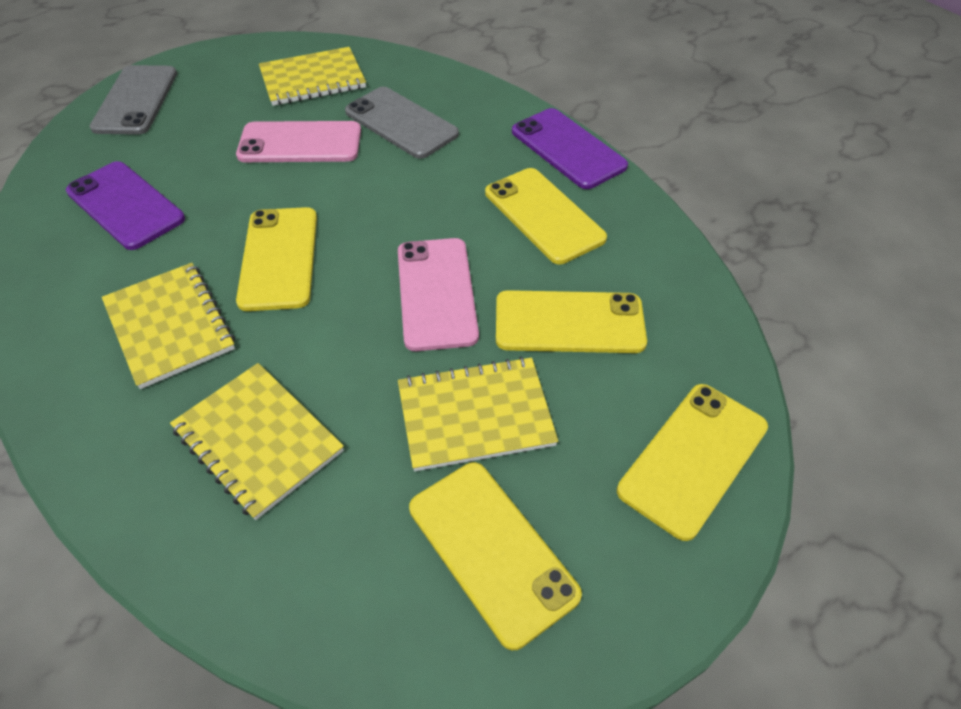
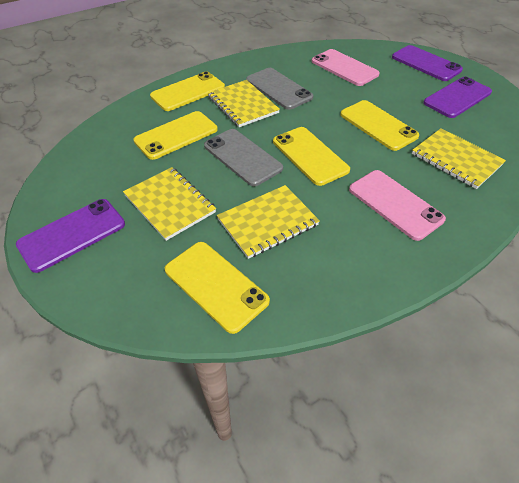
purple phone: 2 -> 3

